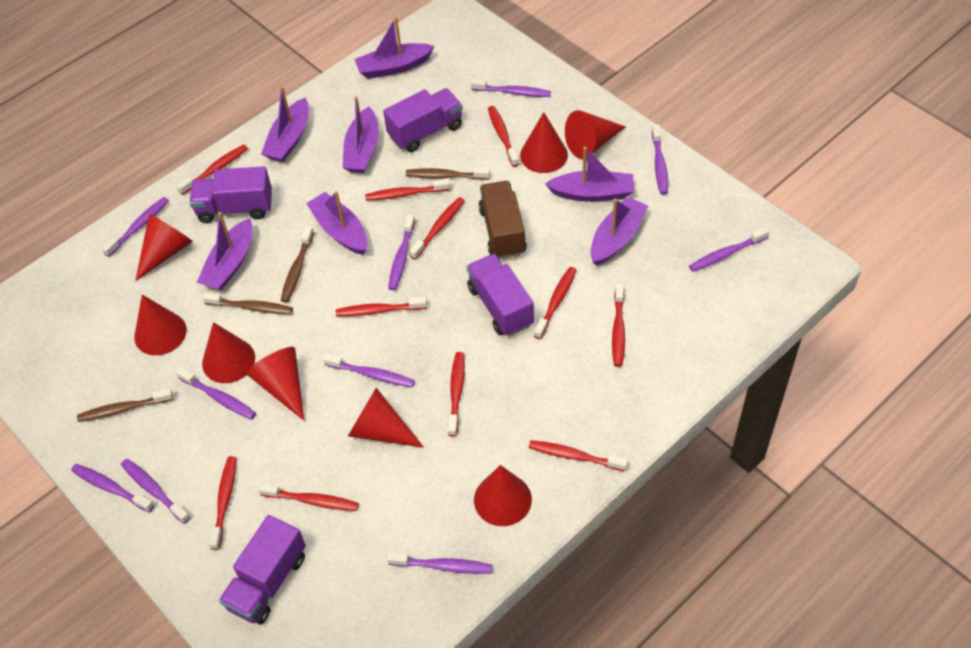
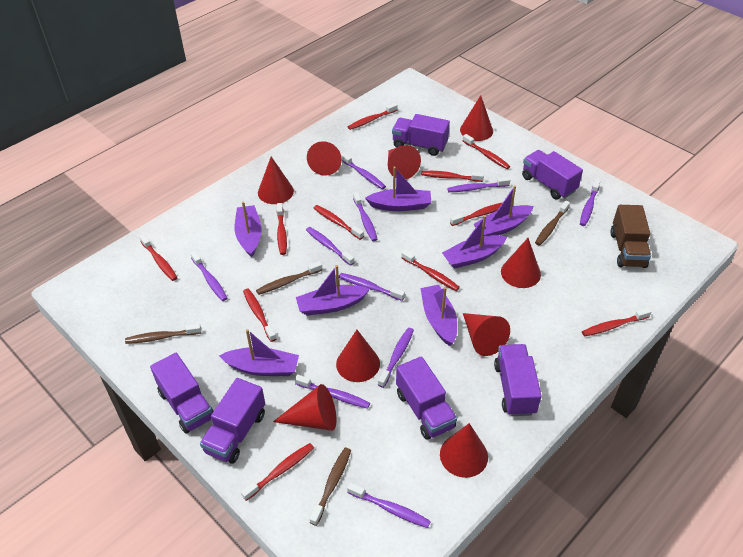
purple truck: 4 -> 6
red cone: 8 -> 9

